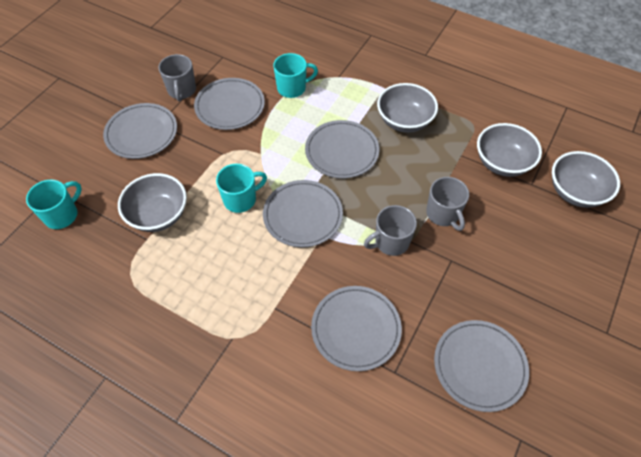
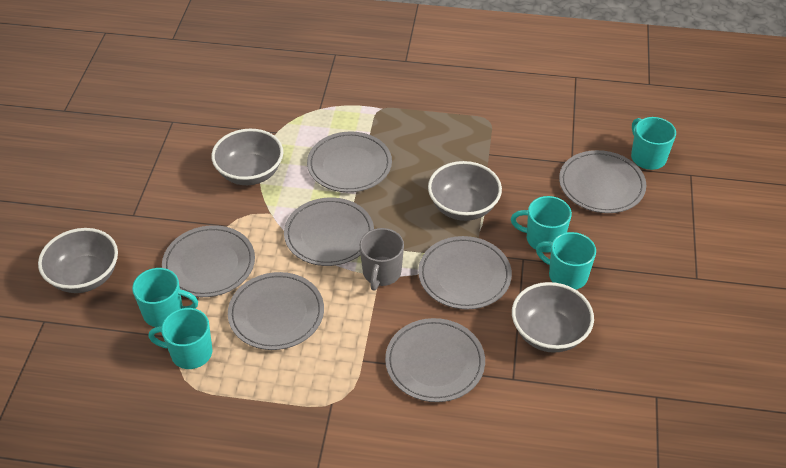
grey mug: 3 -> 1
grey plate: 6 -> 7
turquoise mug: 3 -> 5

